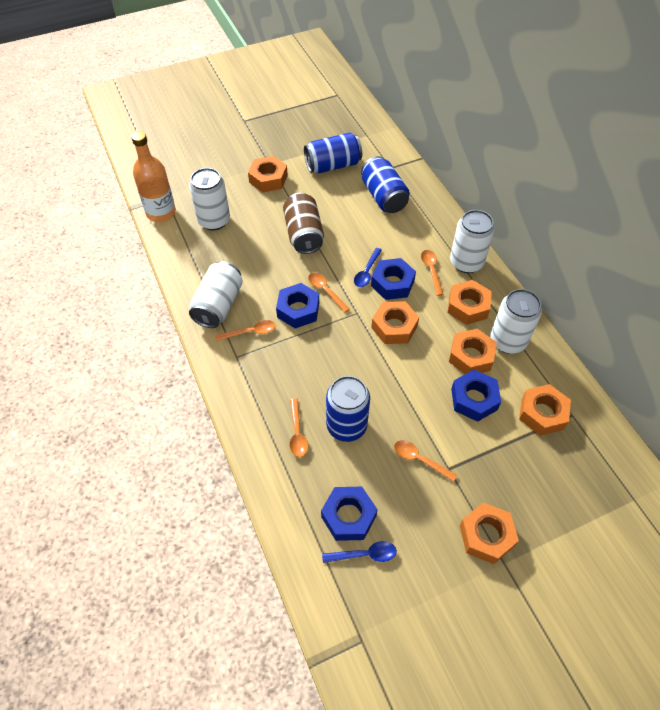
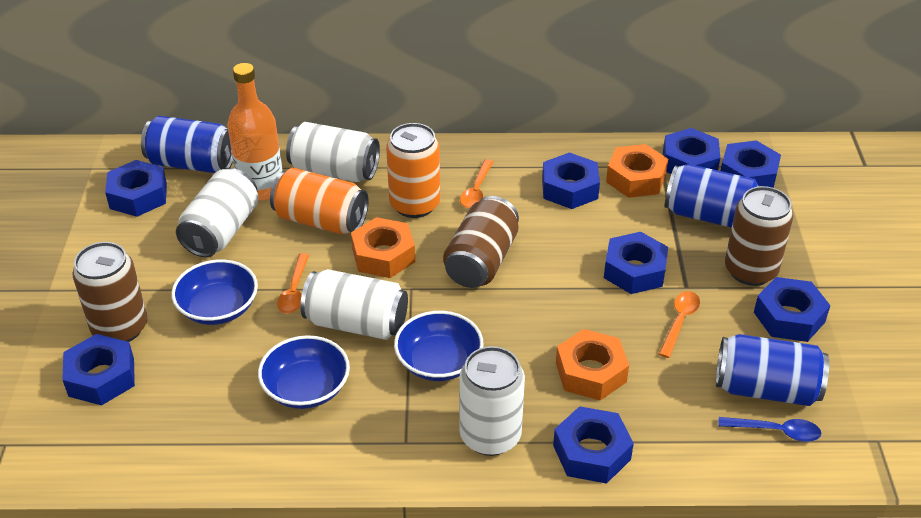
blue bowl: 0 -> 3
blue nut: 4 -> 8
blue spoon: 2 -> 1
brown can: 1 -> 3
orange can: 0 -> 2
orange nut: 6 -> 3
orange spoon: 5 -> 3

